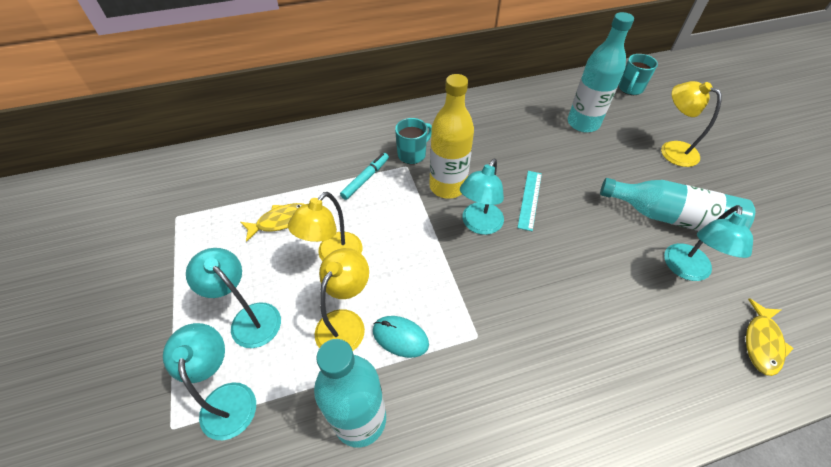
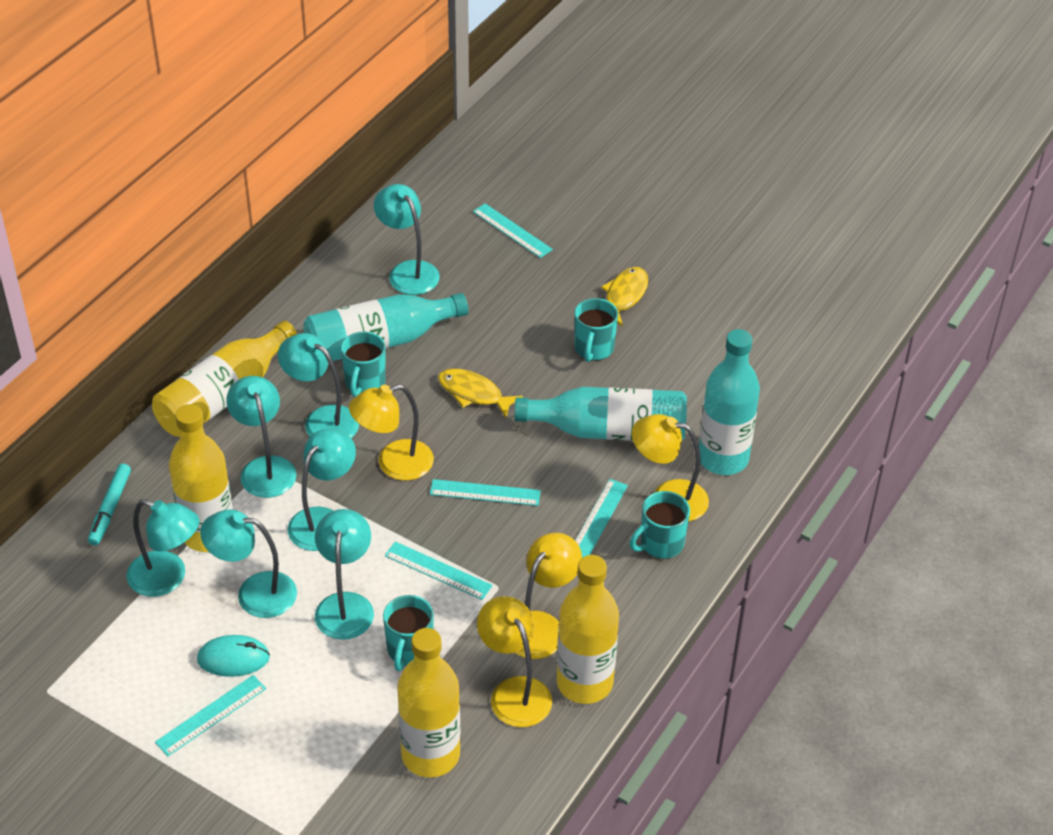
turquoise lamp: 4 -> 7
turquoise mug: 2 -> 4
turquoise ruler: 1 -> 5
yellow bottle: 1 -> 4
yellow lamp: 3 -> 4

